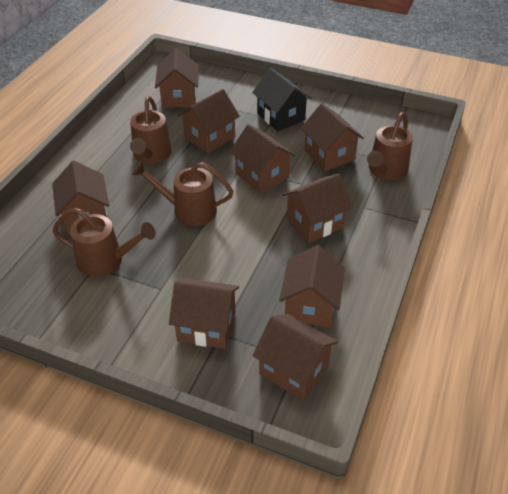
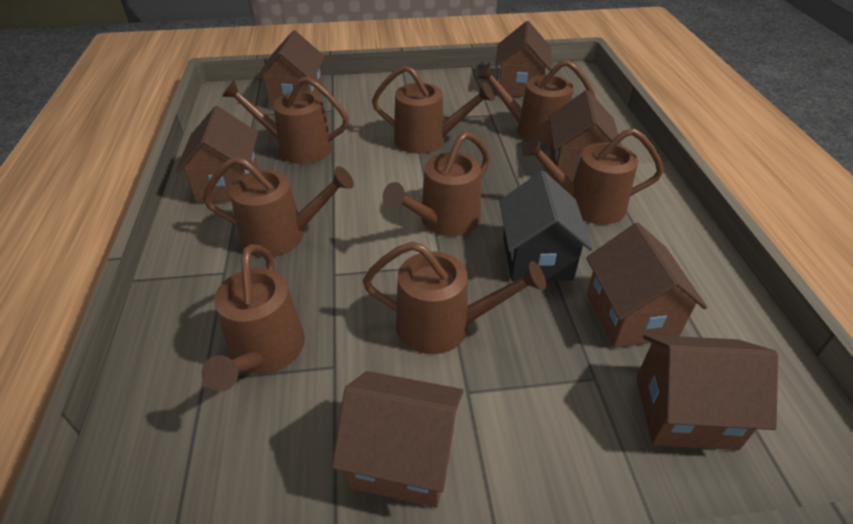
brown house: 9 -> 7
brown watering can: 4 -> 8

